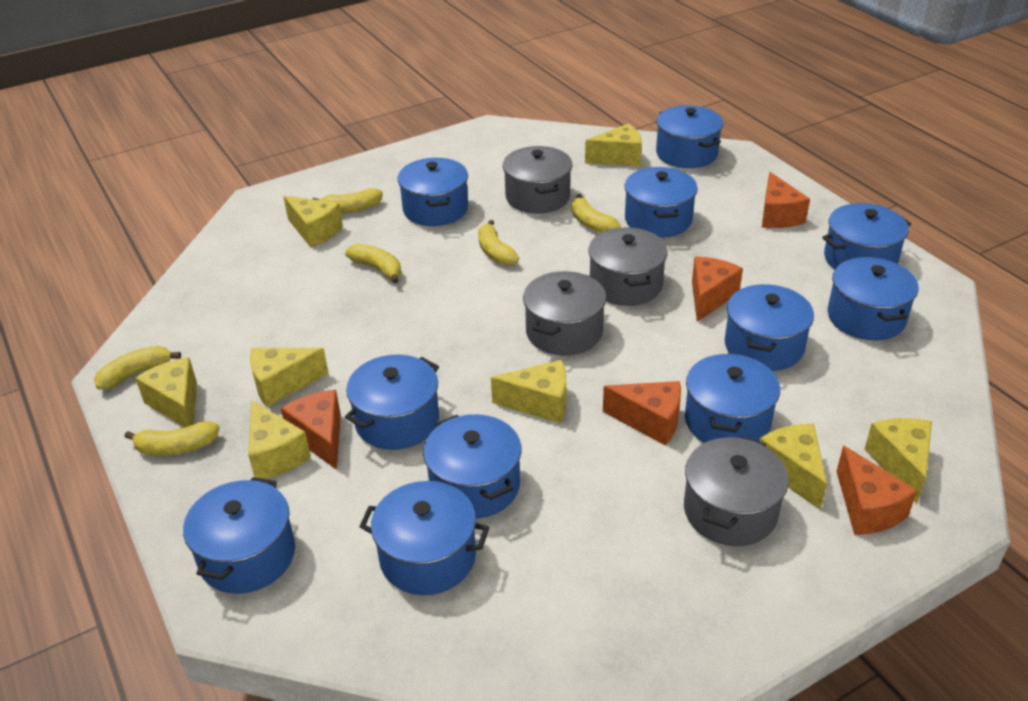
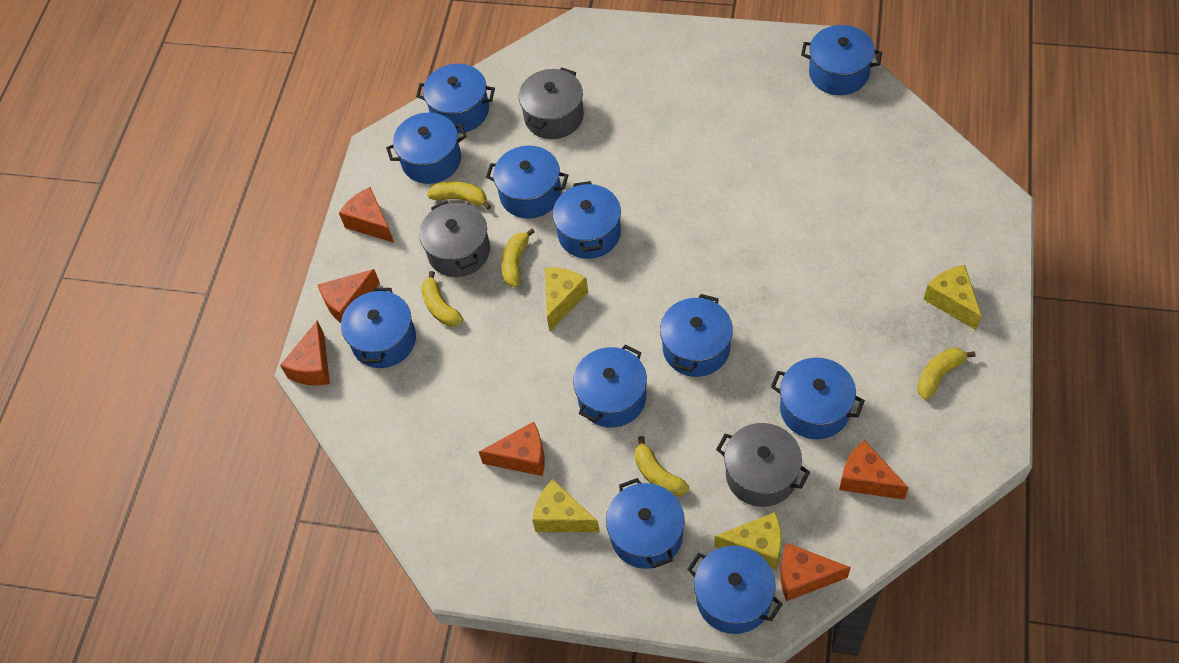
grey pot: 4 -> 3
orange cheese: 5 -> 6
yellow banana: 6 -> 5
yellow cheese: 8 -> 4

